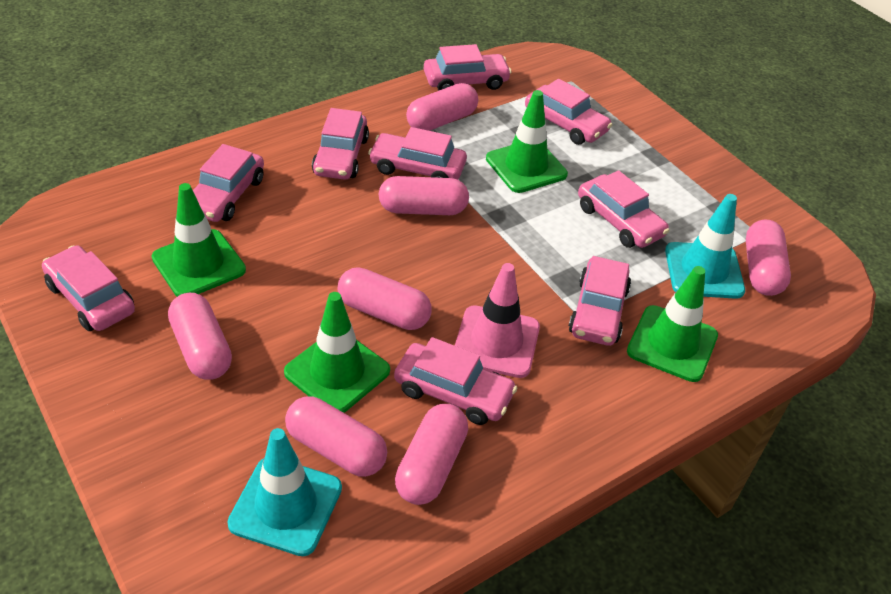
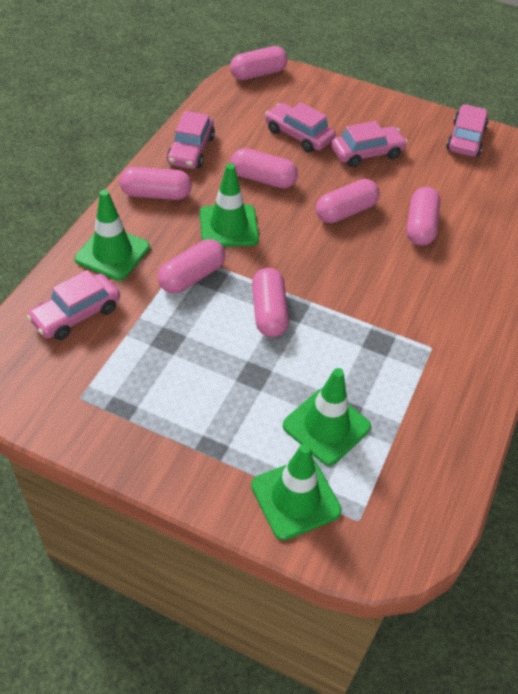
pink car: 9 -> 5
pink traffic cone: 1 -> 0
turquoise traffic cone: 2 -> 0

